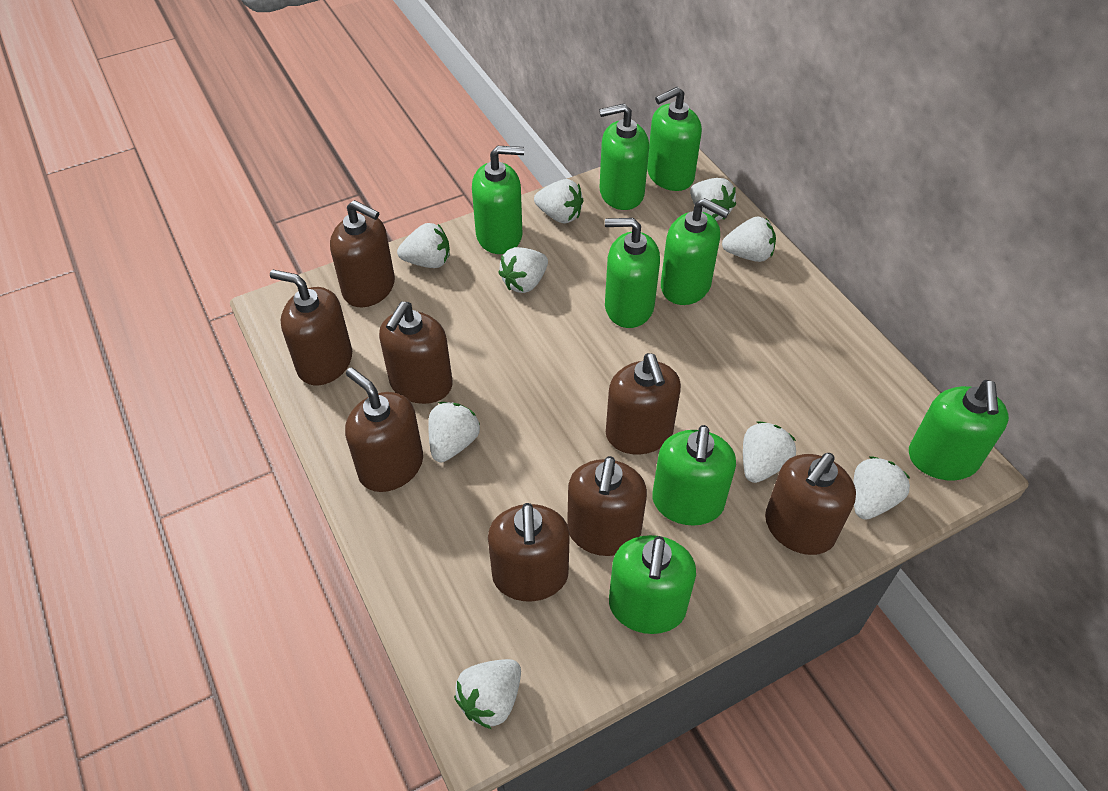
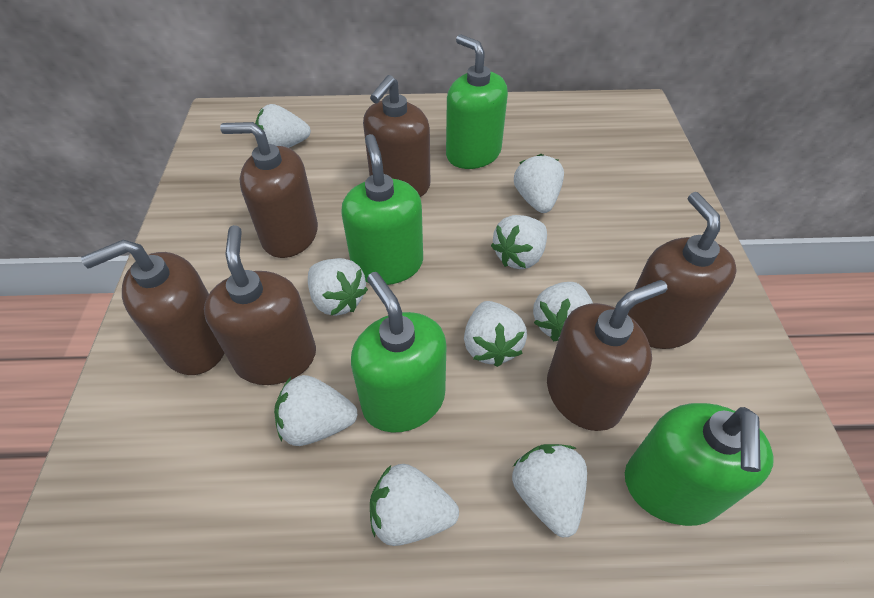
brown soap dispenser: 8 -> 6
green soap dispenser: 8 -> 4

